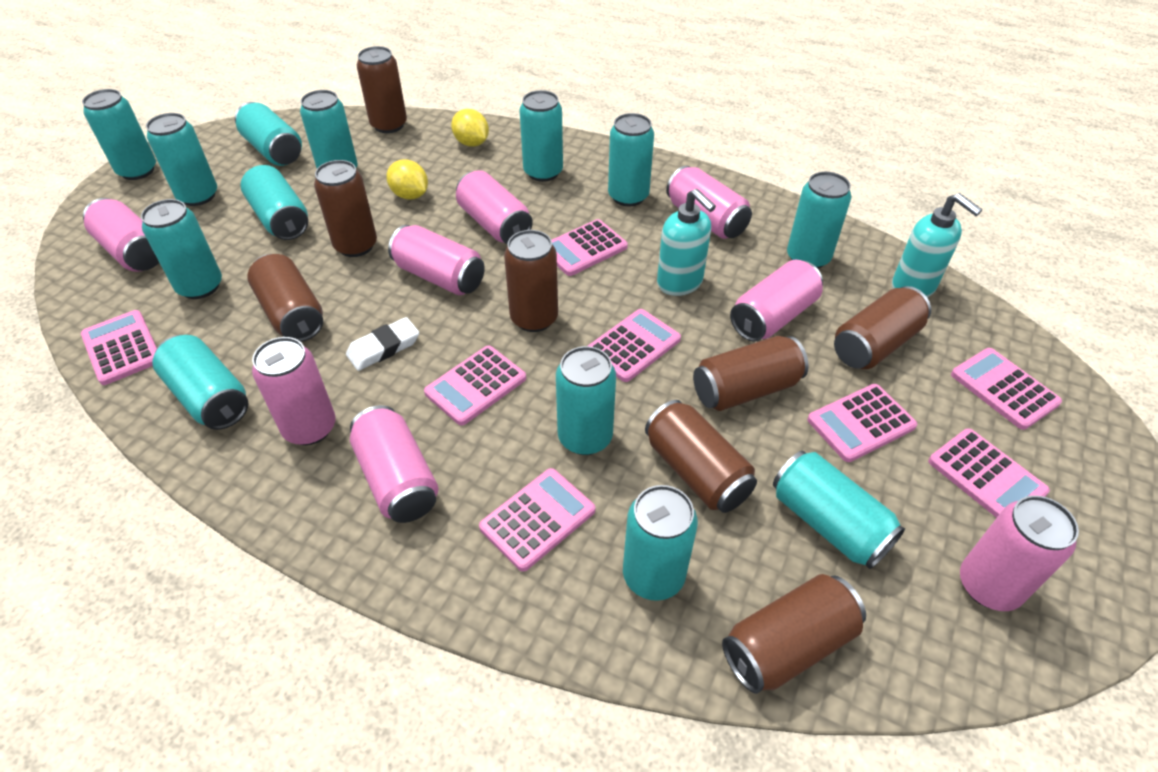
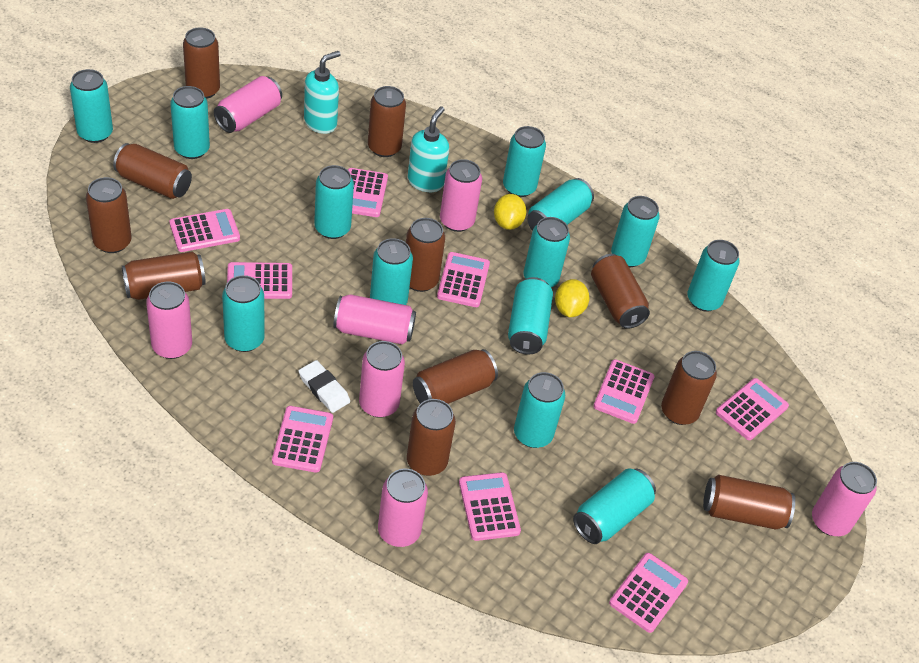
brown can: 8 -> 11
pink calculator: 8 -> 9
pink can: 8 -> 7

